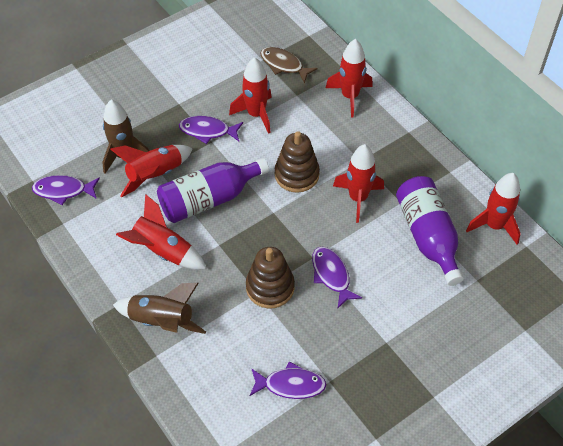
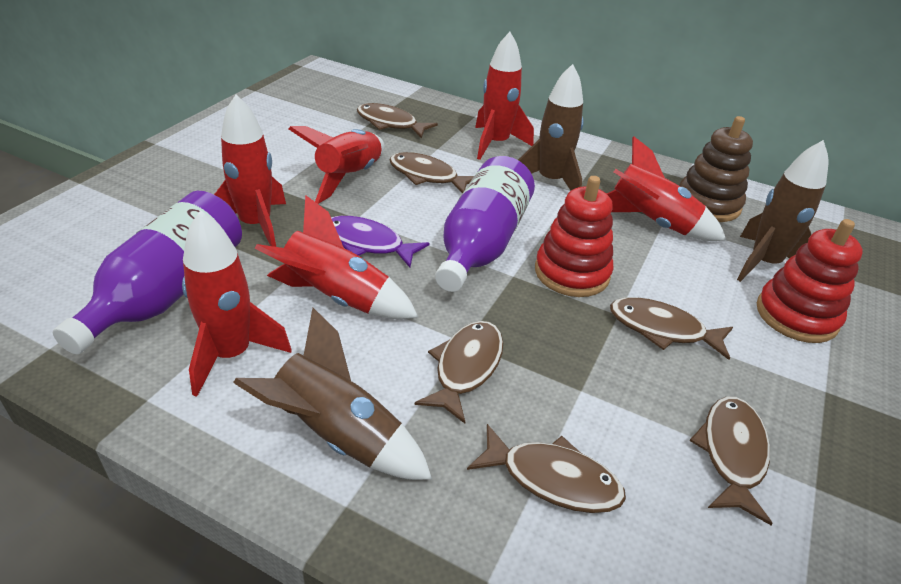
brown fish: 1 -> 6
brown rocket: 2 -> 3
brown stacking toy: 2 -> 1
purple fish: 4 -> 1
red stacking toy: 0 -> 2

